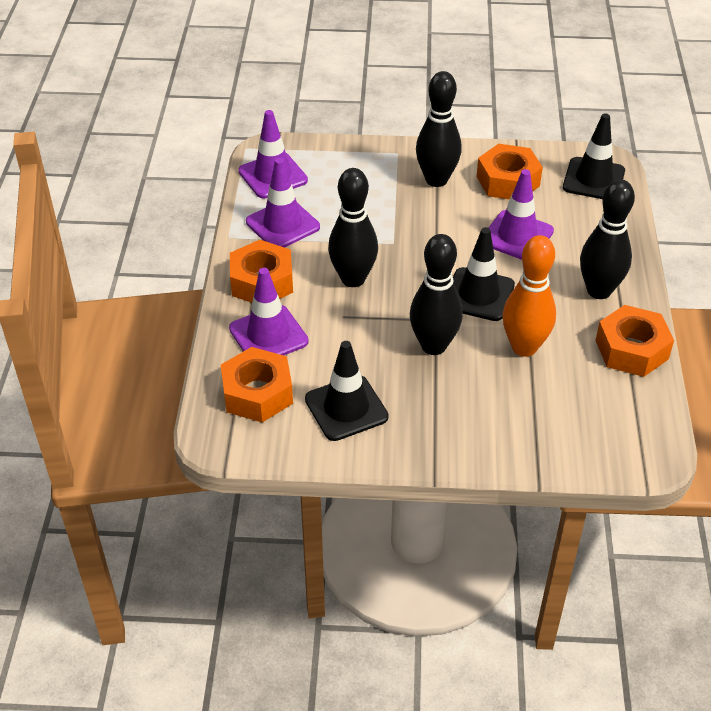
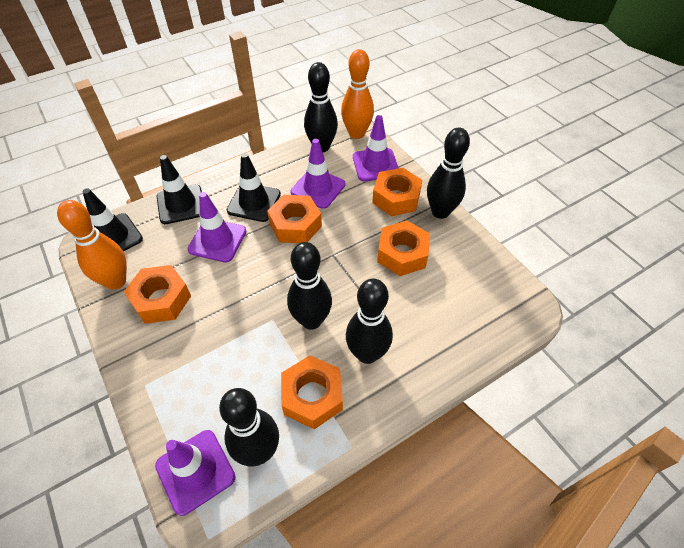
black bowling pin: 4 -> 5
orange bowling pin: 1 -> 2
orange nut: 4 -> 5

